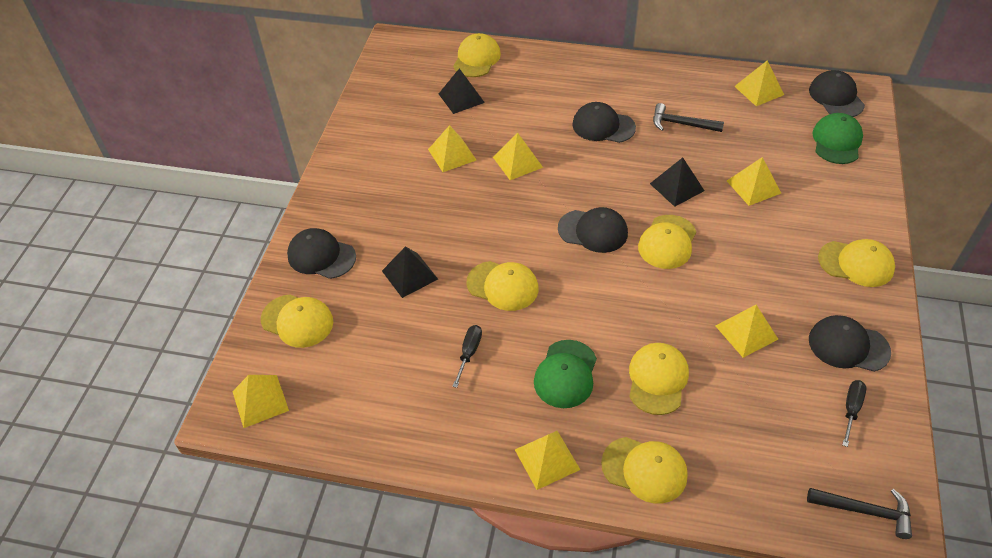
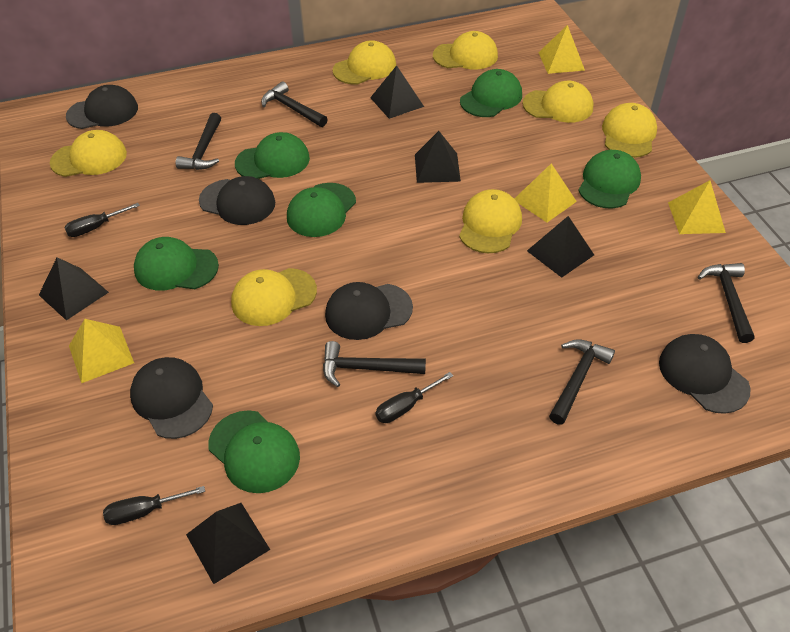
black hammer: 2 -> 5
black pyramid: 3 -> 5
black screwdriver: 2 -> 3
green cap: 2 -> 6
yellow pyramid: 7 -> 4

